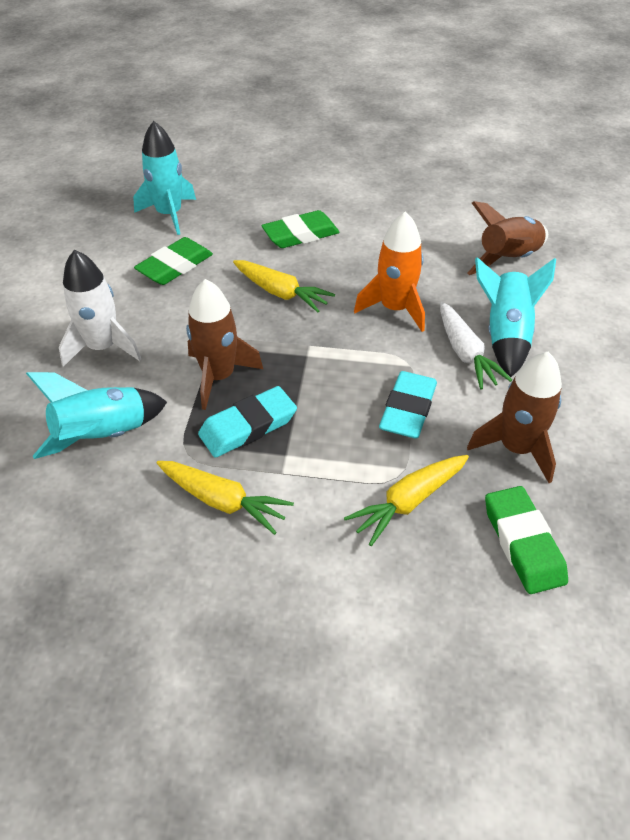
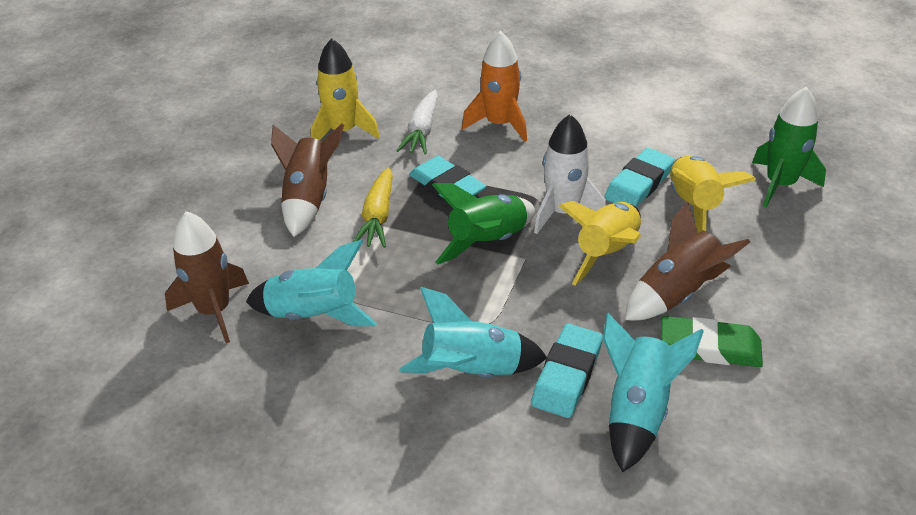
green eraser: 3 -> 1
green rocket: 0 -> 2
turquoise eraser: 2 -> 3
yellow carrot: 3 -> 1
yellow rocket: 0 -> 3

